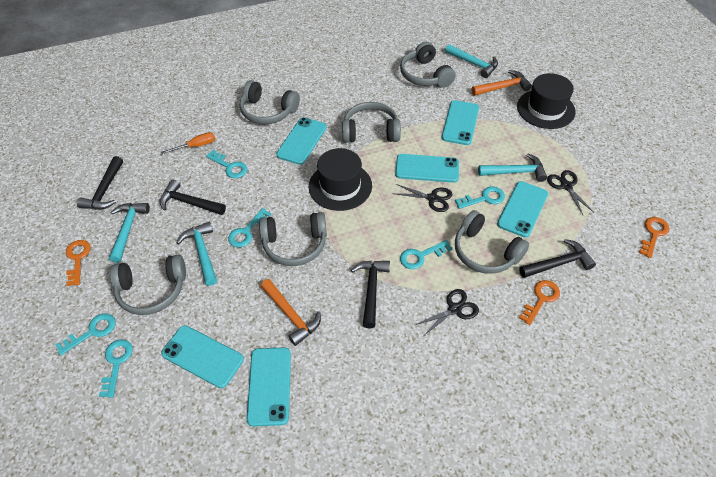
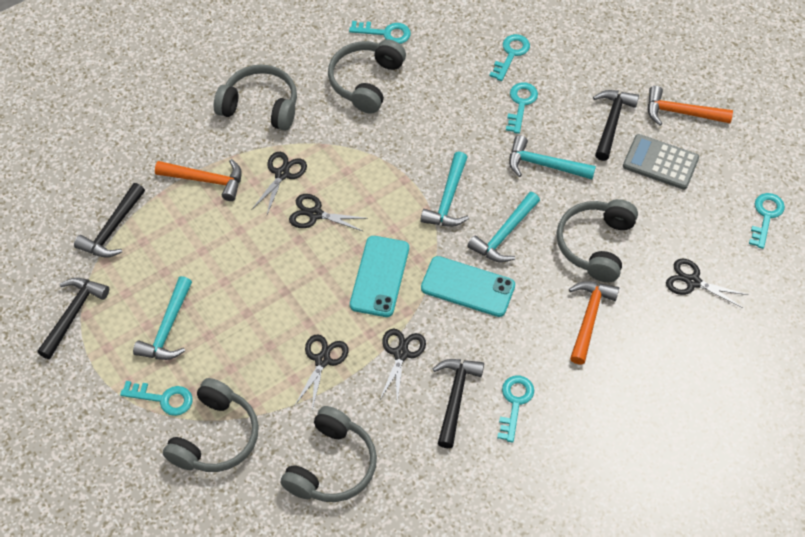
black hat: 2 -> 0
black scissors: 3 -> 5
grey calculator: 0 -> 1
grey headphones: 6 -> 5
orange hammer: 2 -> 3
orange key: 3 -> 0
orange screwdriver: 1 -> 0
turquoise phone: 6 -> 2

